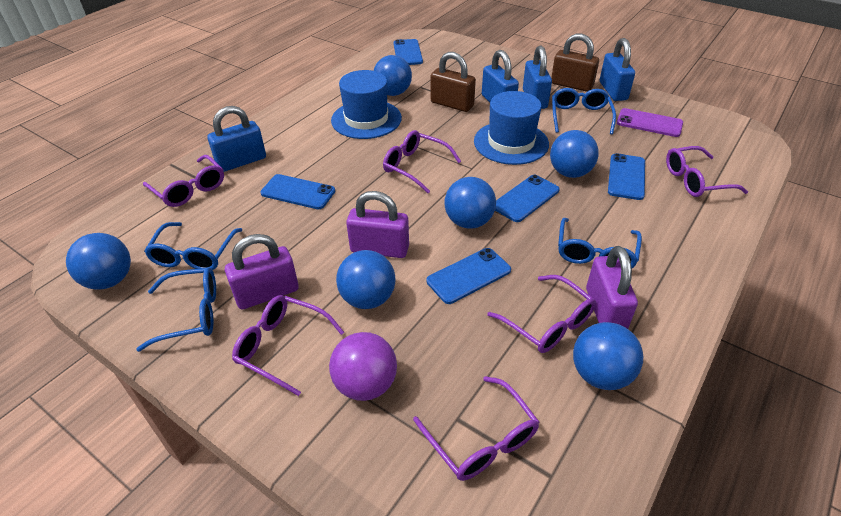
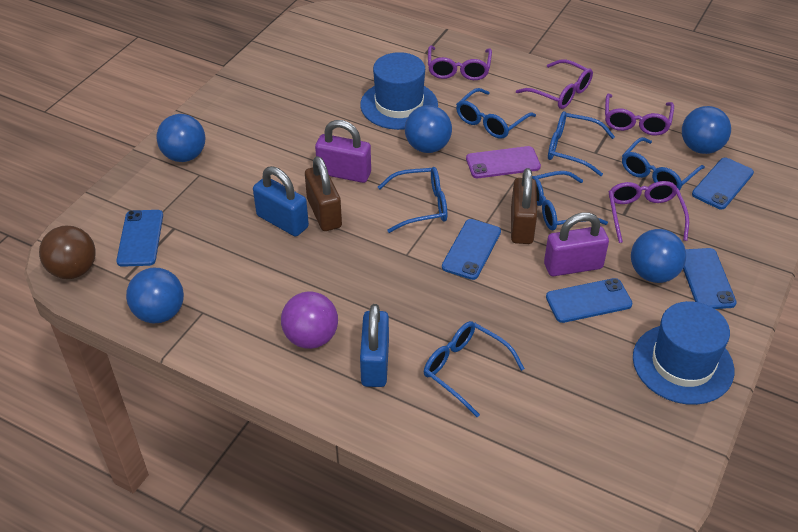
blue ball: 6 -> 5
blue glasses: 4 -> 6
blue padlock: 4 -> 2
brown ball: 0 -> 1
purple glasses: 6 -> 4
purple padlock: 3 -> 2

